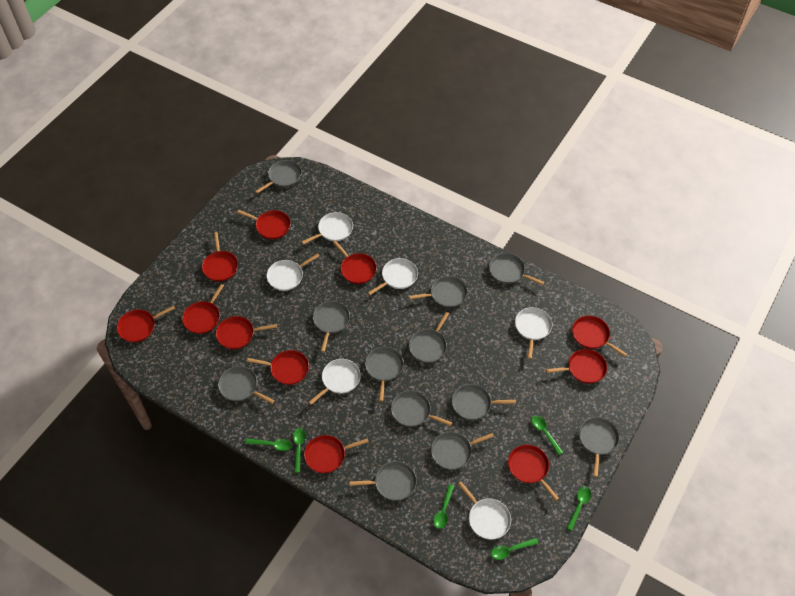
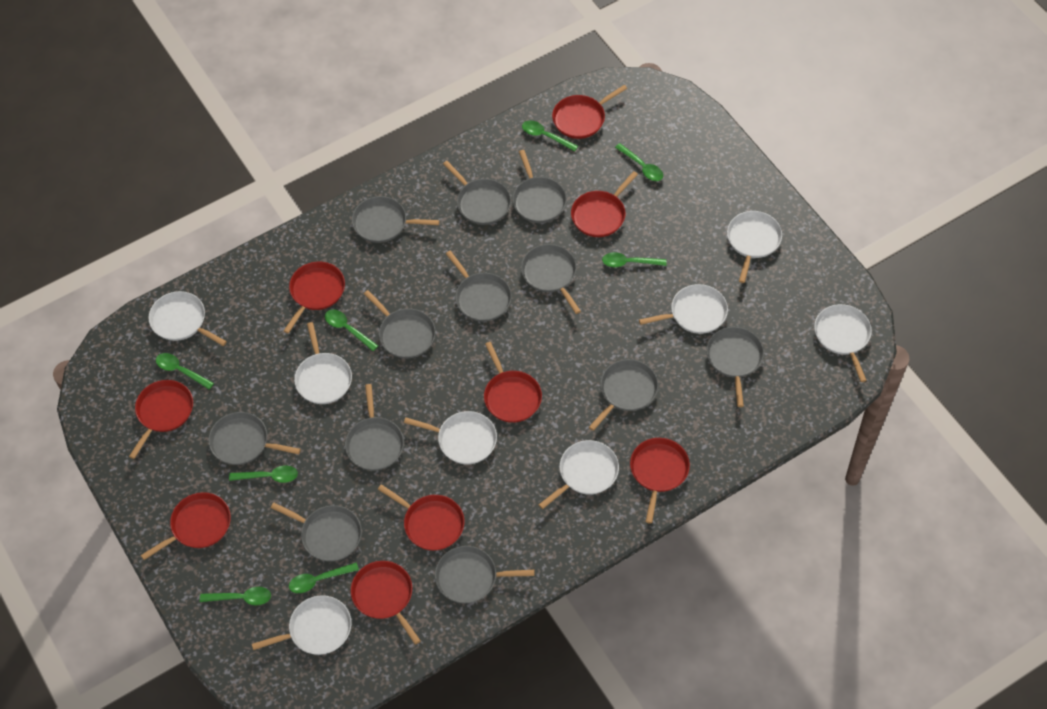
green spoon: 6 -> 8
red pan: 11 -> 9
white pan: 6 -> 8

